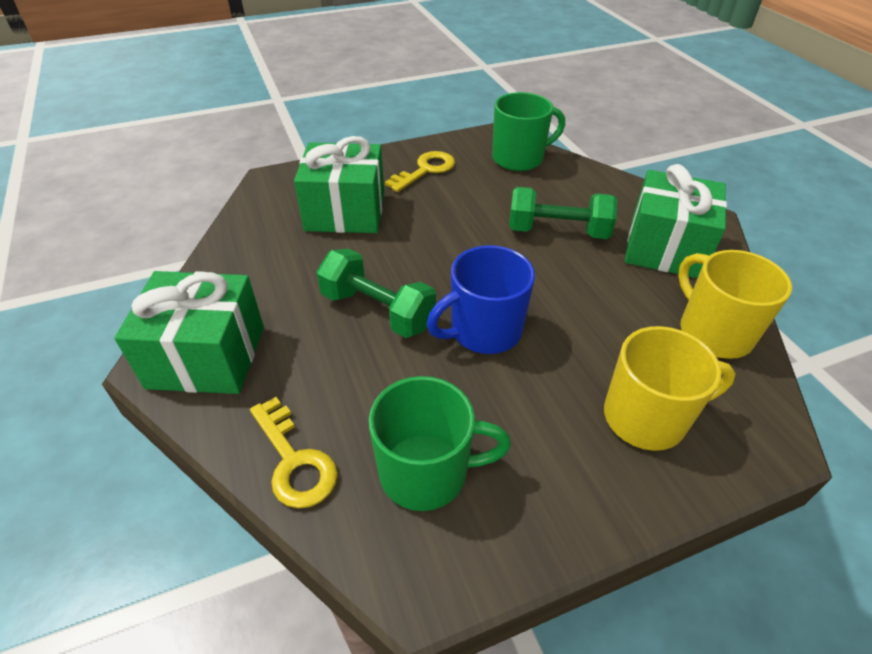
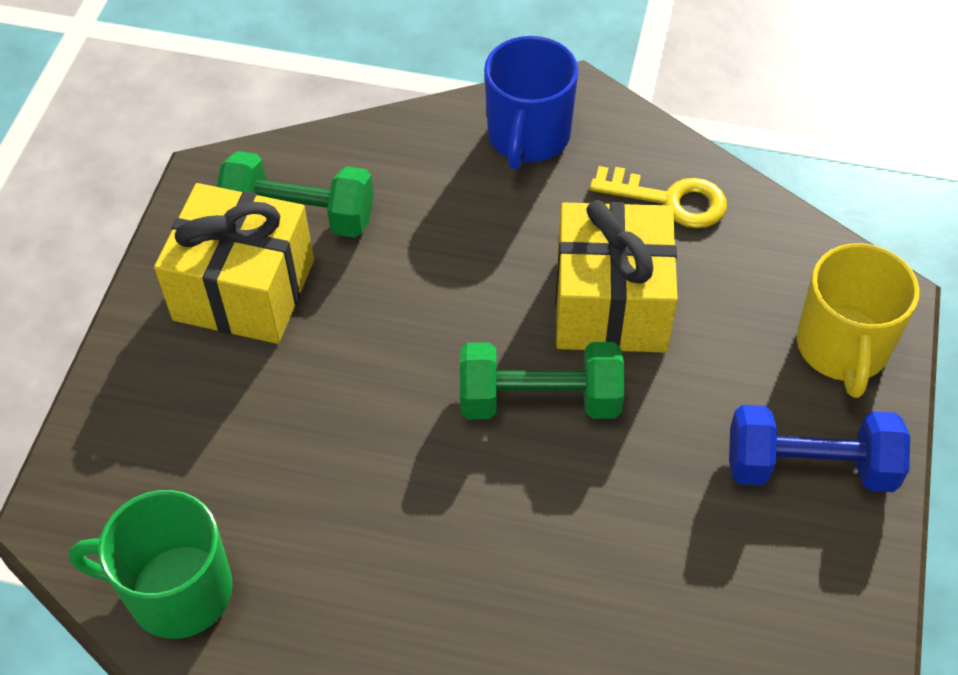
blue dumbbell: 0 -> 1
green gift: 3 -> 0
green mug: 2 -> 1
yellow gift: 0 -> 2
yellow key: 2 -> 1
yellow mug: 2 -> 1

